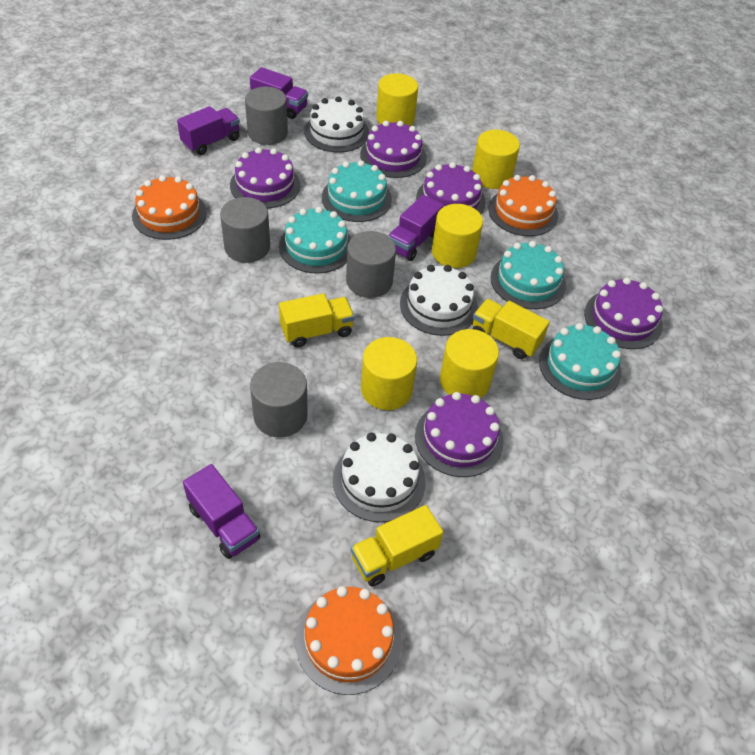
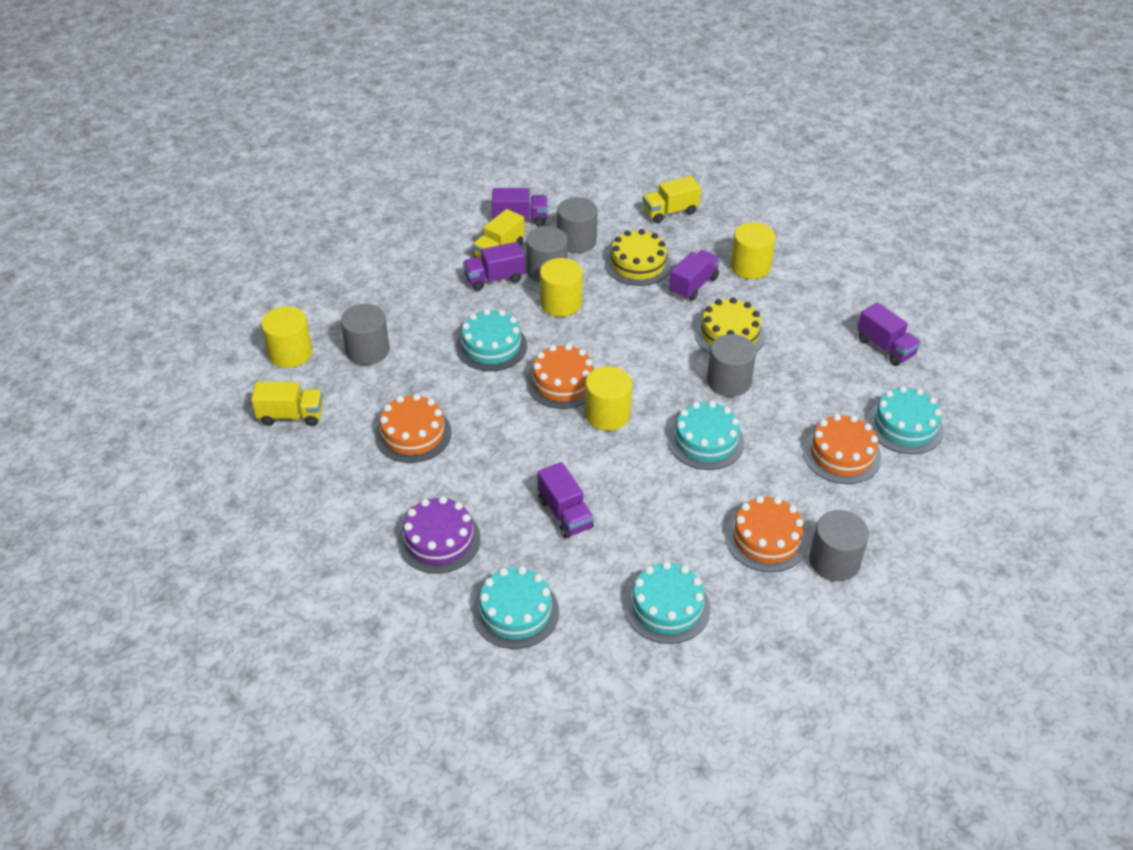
grey cylinder: 4 -> 5
orange cake: 3 -> 4
purple cake: 5 -> 1
purple truck: 4 -> 5
turquoise cake: 4 -> 5
white cake: 3 -> 0
yellow cake: 0 -> 2
yellow cylinder: 5 -> 4

